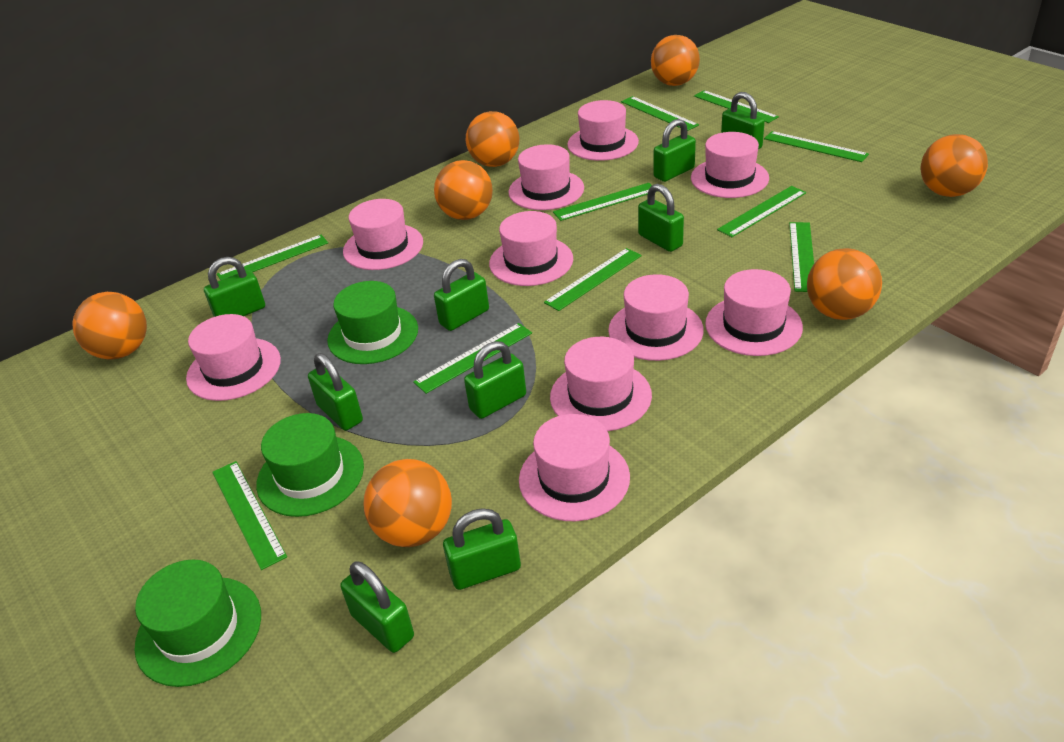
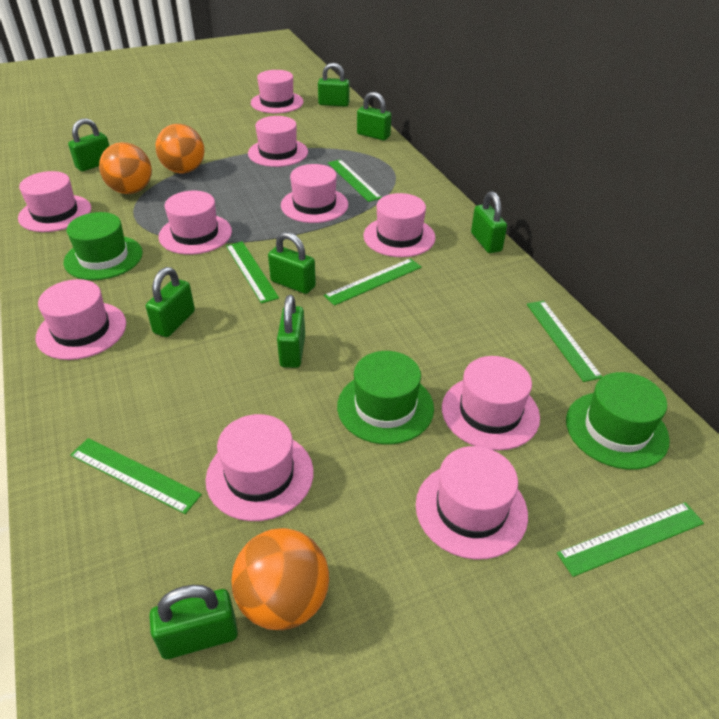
green padlock: 9 -> 8
green ruler: 10 -> 6
orange ball: 7 -> 3

